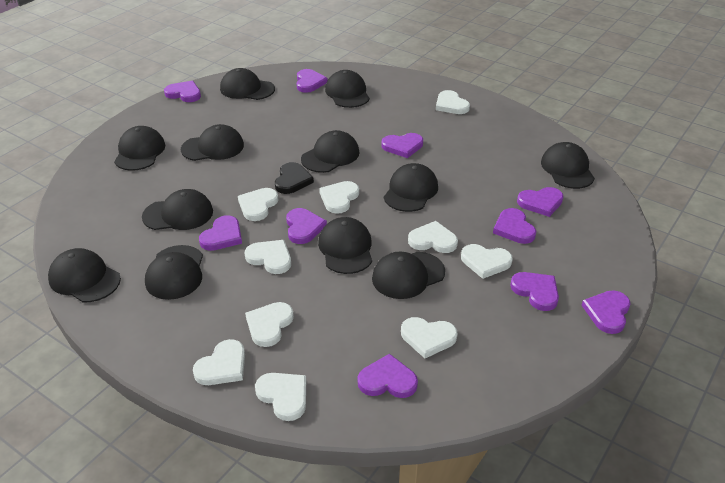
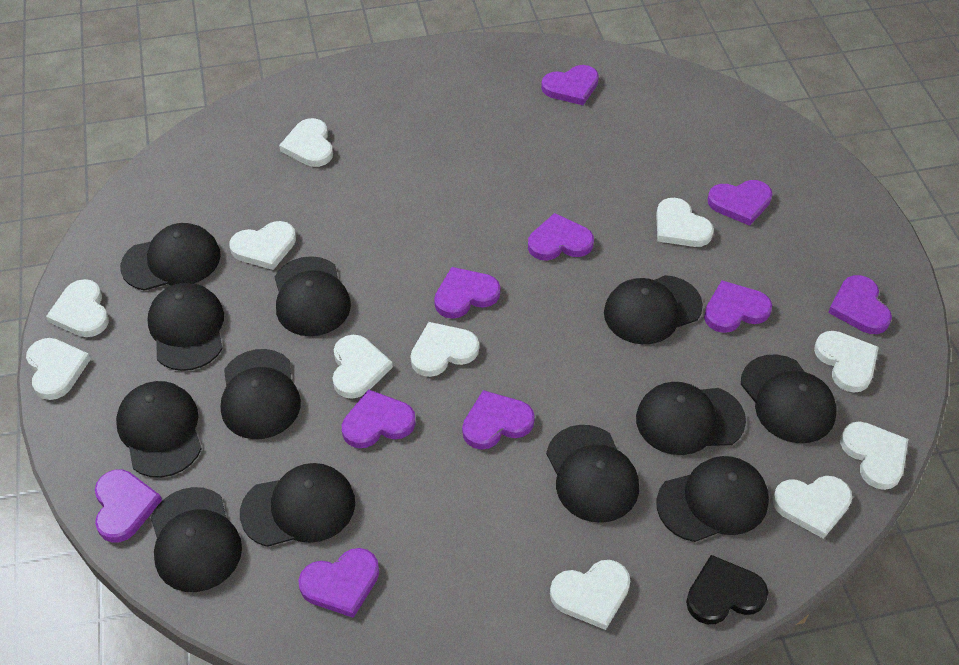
white heart: 10 -> 11

